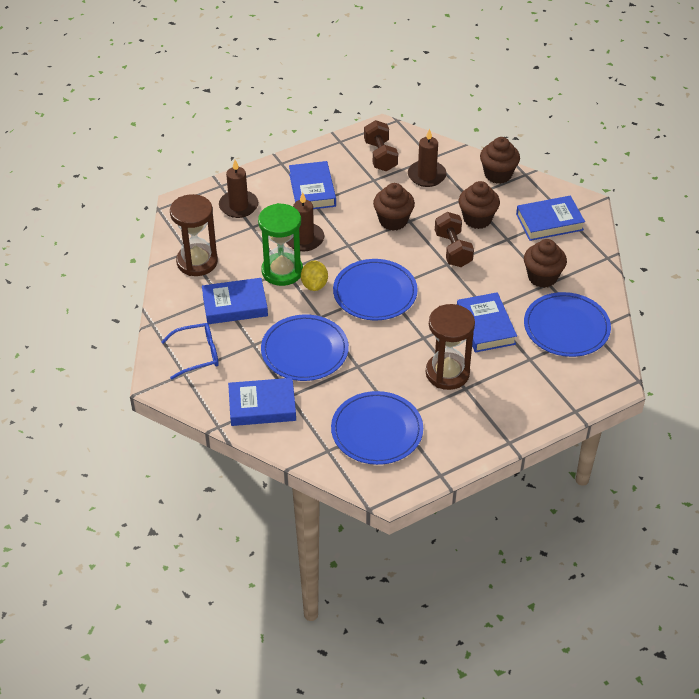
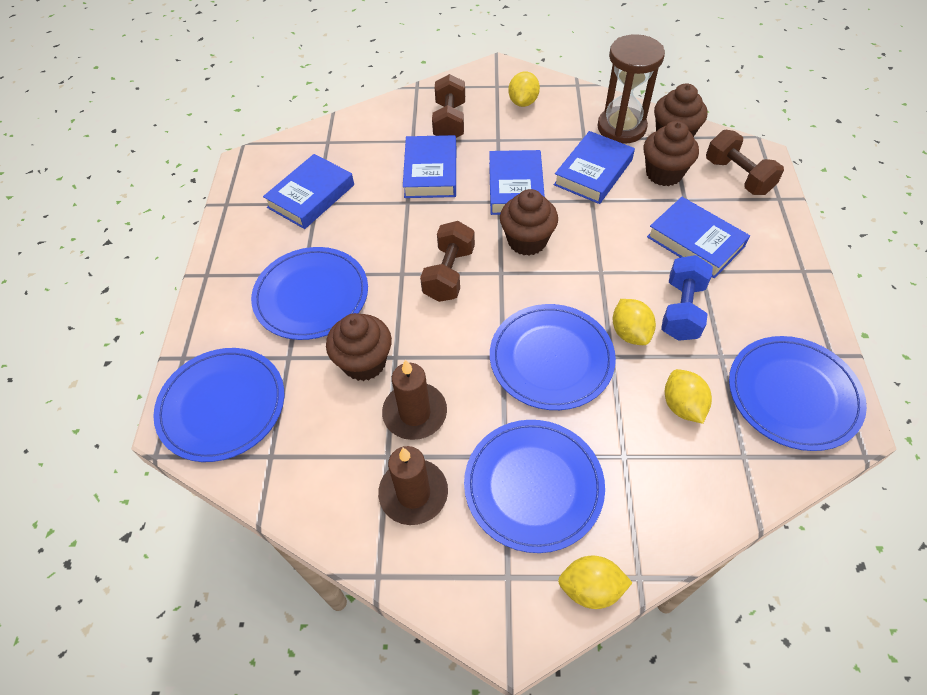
blue dumbbell: 0 -> 1
blue glasses: 1 -> 0
blue plate: 4 -> 5
brown candle: 3 -> 2
brown dumbbell: 2 -> 3
brown hourglass: 2 -> 1
green hourglass: 1 -> 0
yellow lemon: 1 -> 4

